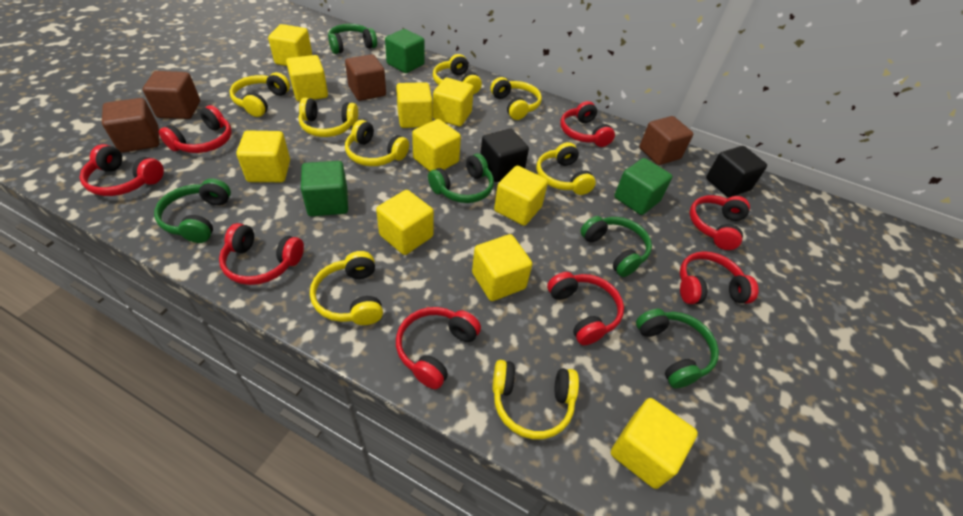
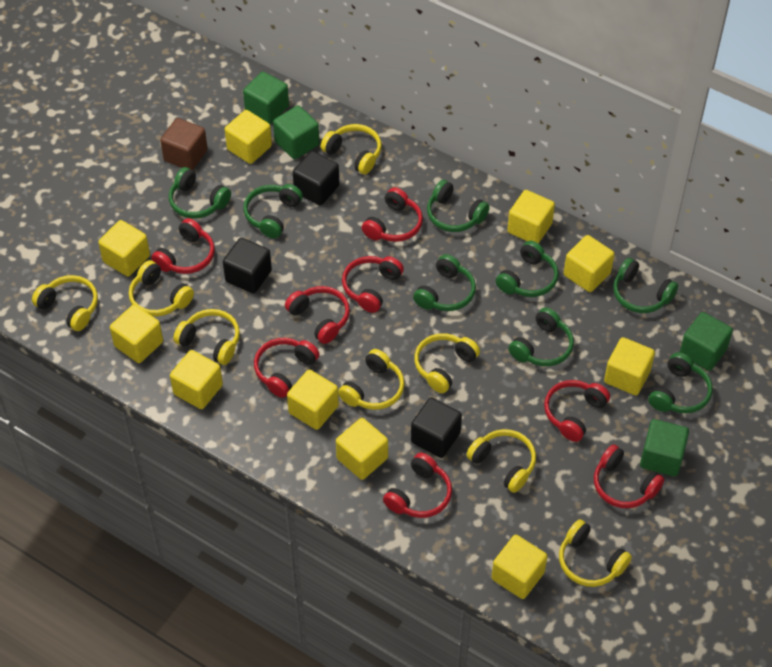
black cube: 2 -> 3
brown cube: 4 -> 1
green cube: 3 -> 4
green headphones: 5 -> 8

